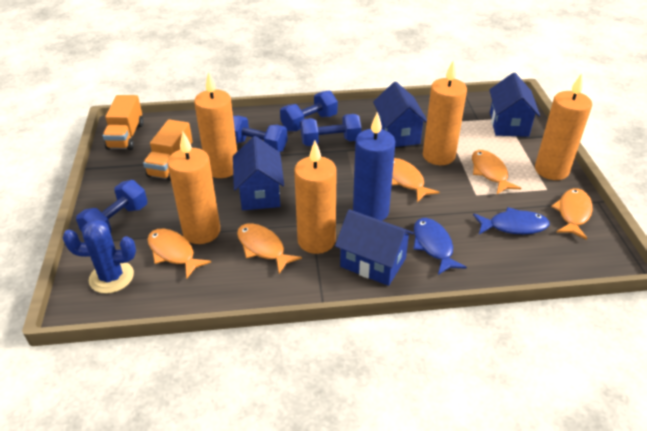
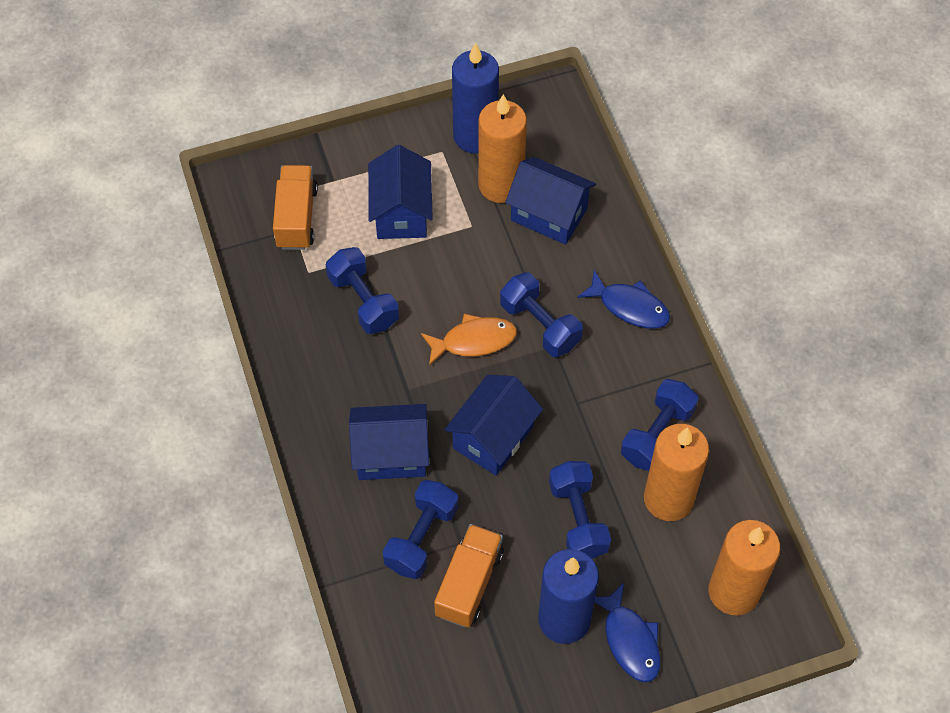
blue cactus: 1 -> 0
blue candle: 1 -> 2
blue dumbbell: 4 -> 5
orange candle: 5 -> 3
orange fish: 5 -> 1

